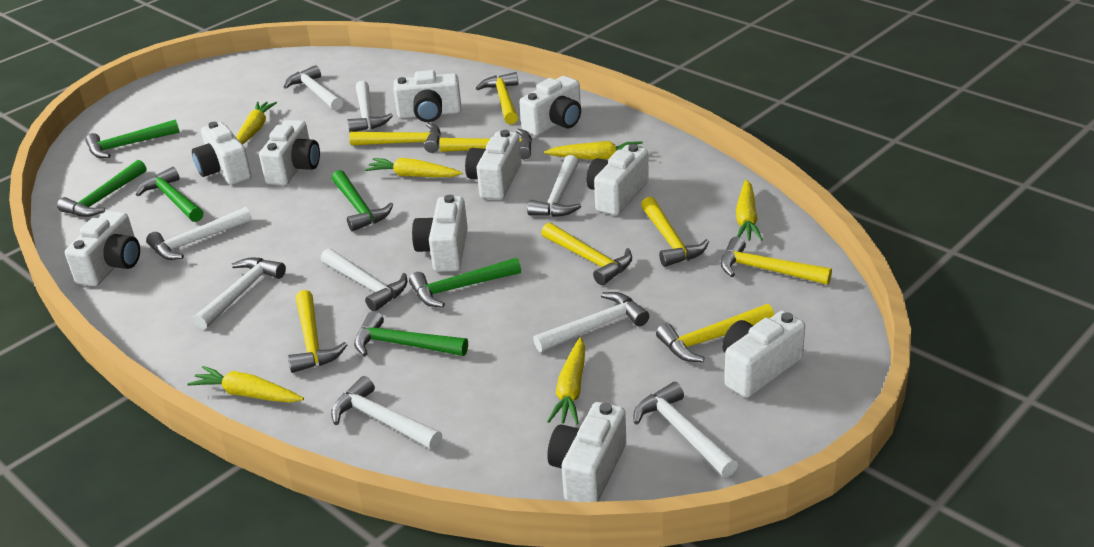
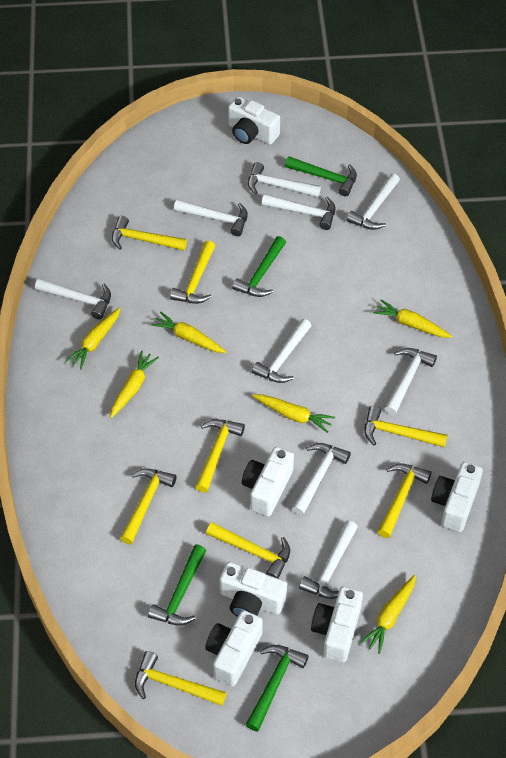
green hammer: 6 -> 4
white camera: 10 -> 6

